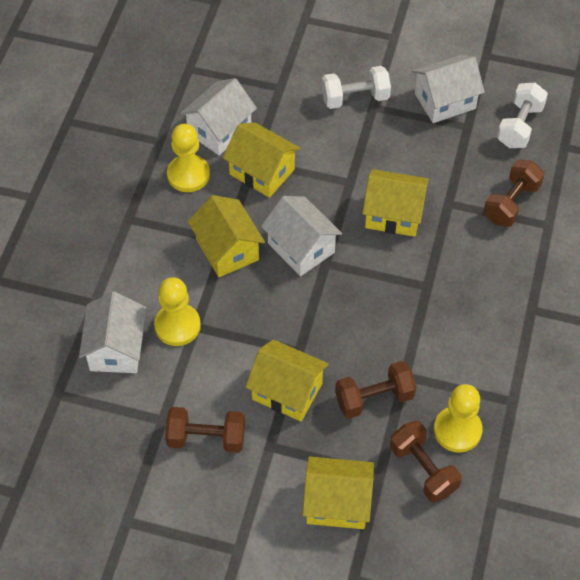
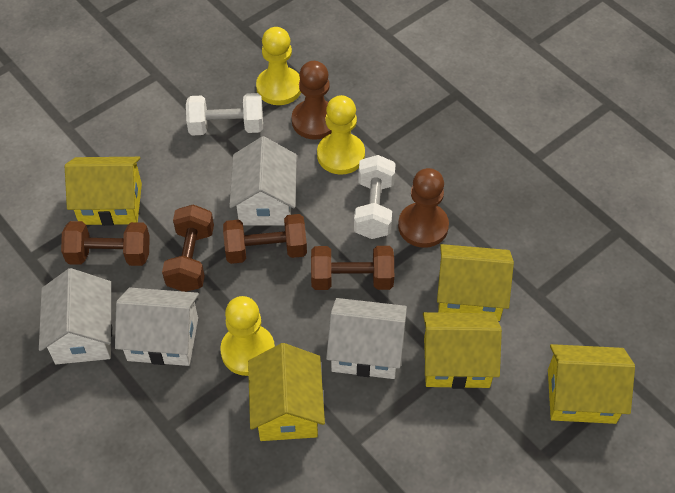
brown pawn: 0 -> 2

